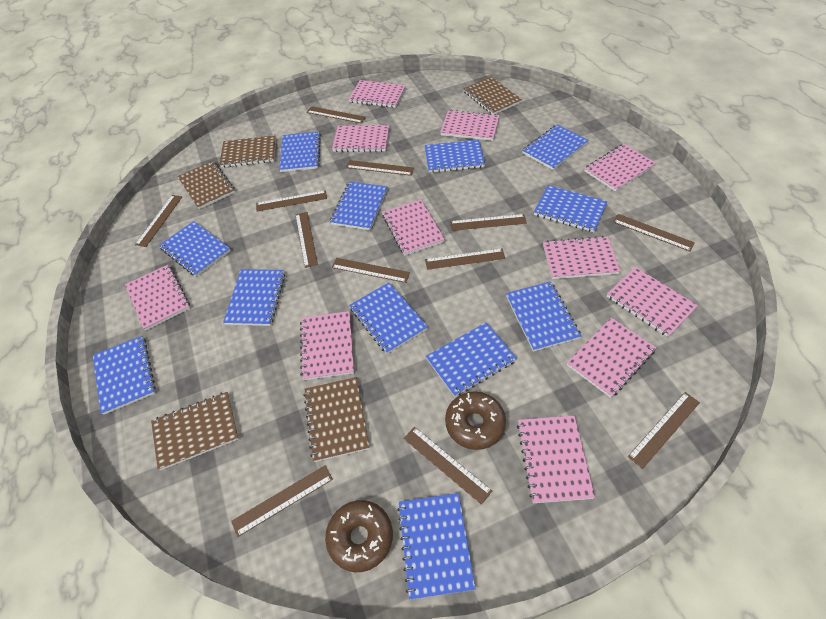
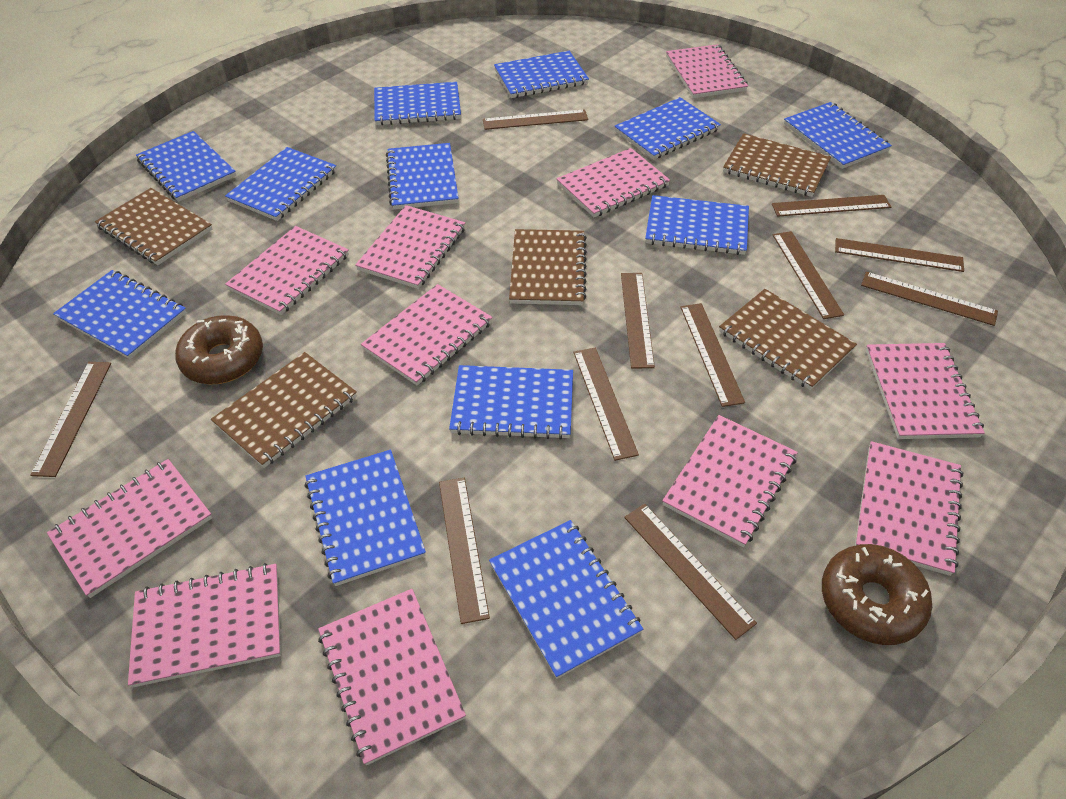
brown ruler: 12 -> 11

